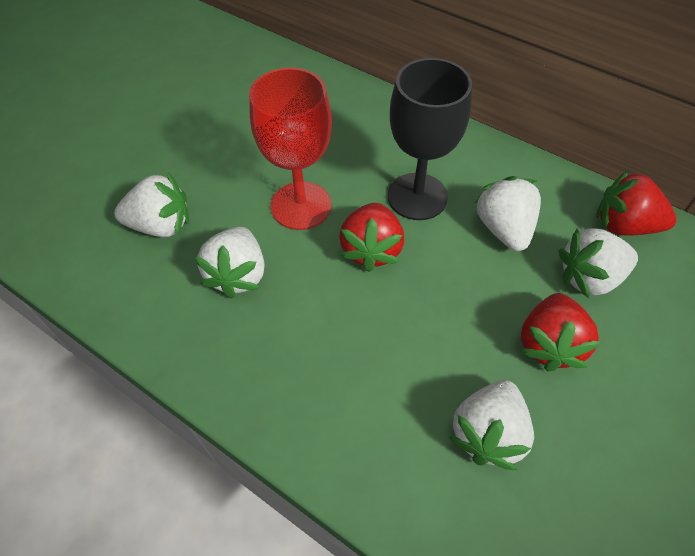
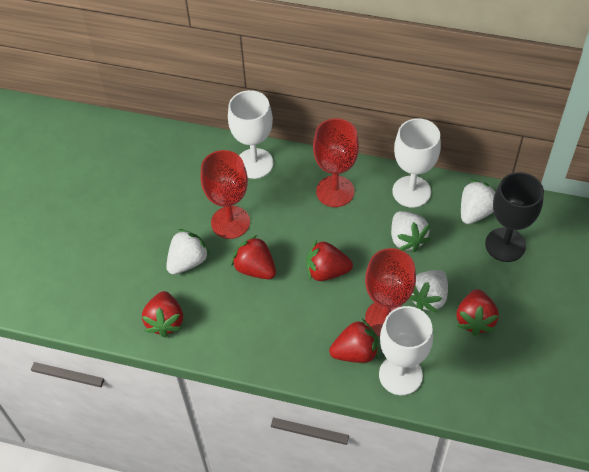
red goblet: 1 -> 3
red strawberry: 3 -> 5
white goblet: 0 -> 3
white strawberry: 5 -> 4

